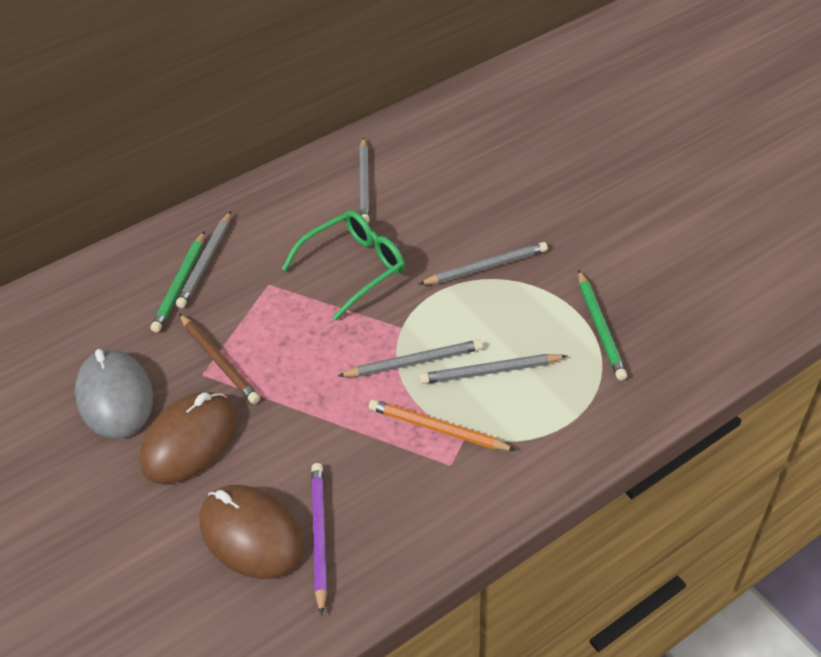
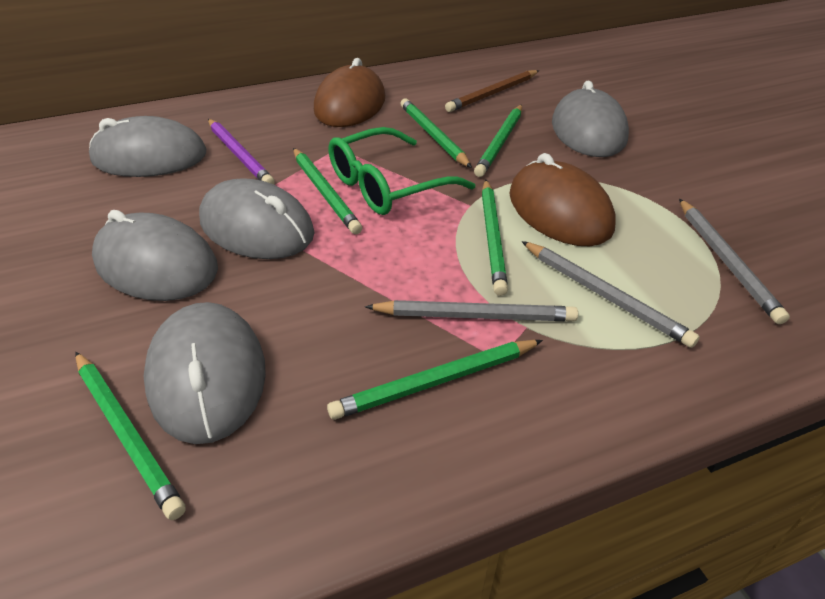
green pencil: 2 -> 6
grey mouse: 1 -> 5
grey pencil: 5 -> 3
orange pencil: 1 -> 0

